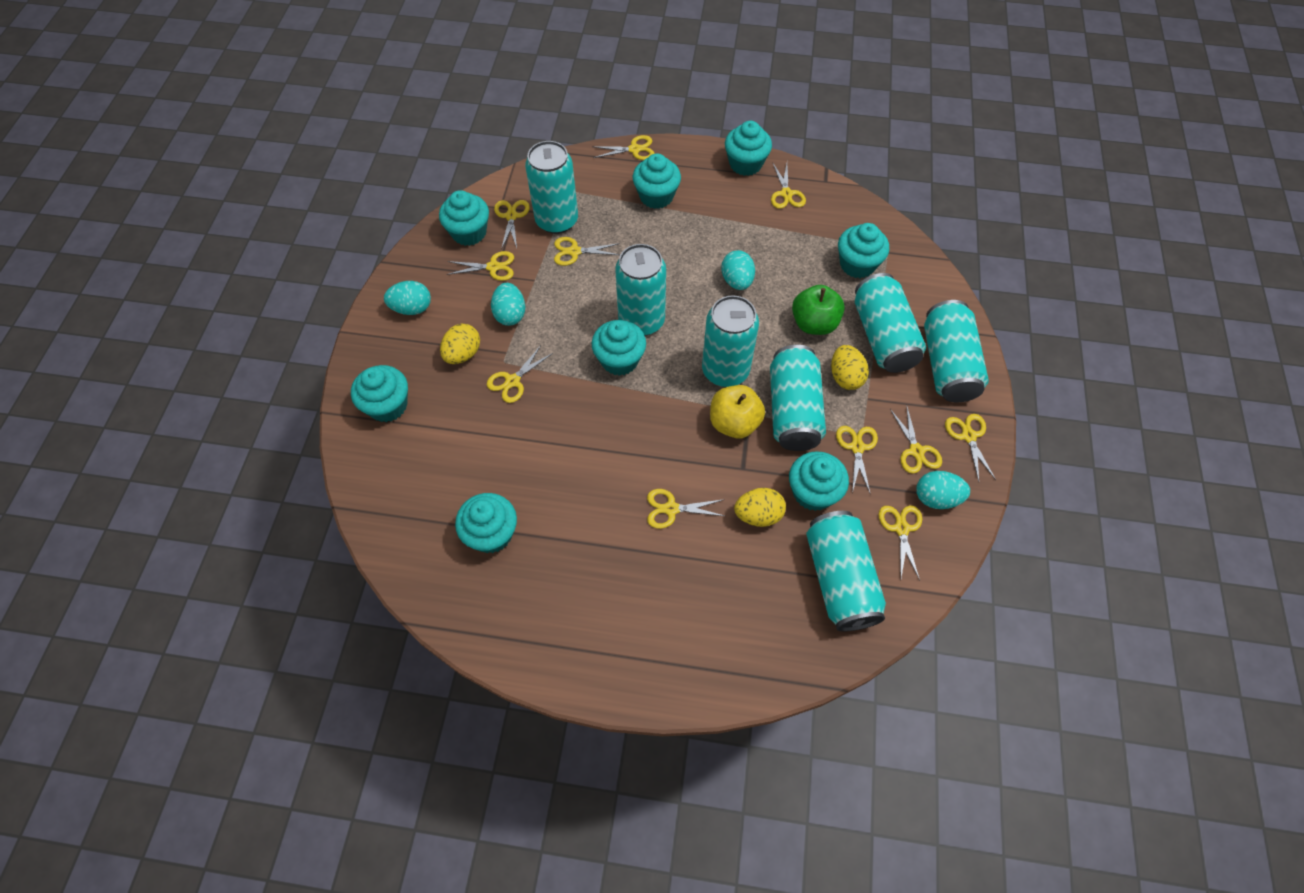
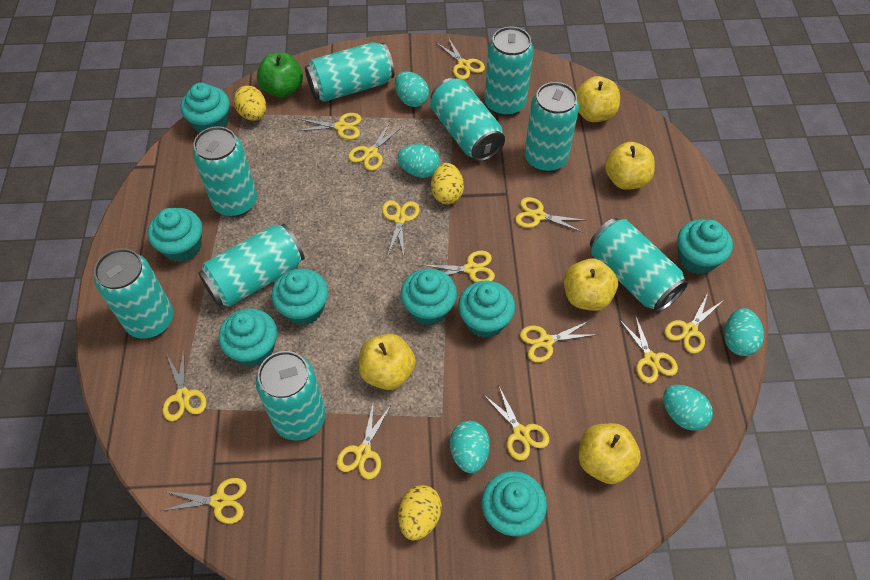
turquoise can: 7 -> 9
turquoise egg: 4 -> 5
yellow apple: 1 -> 5
yellow scissors: 11 -> 13

